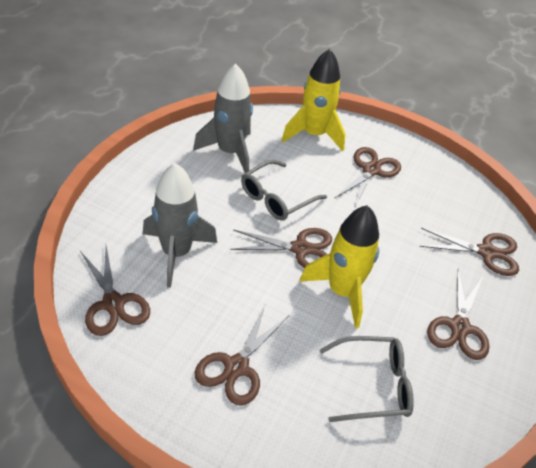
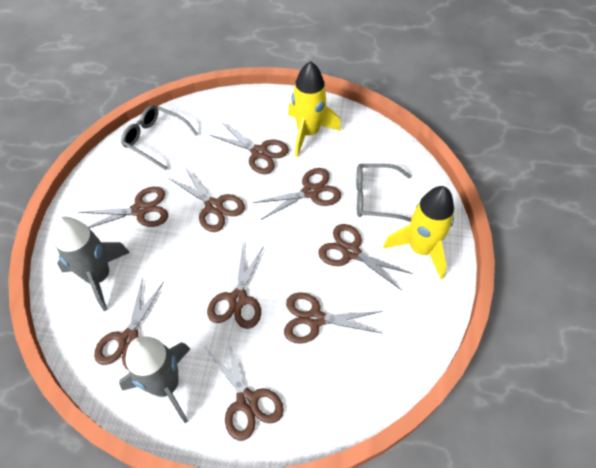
brown scissors: 6 -> 9

